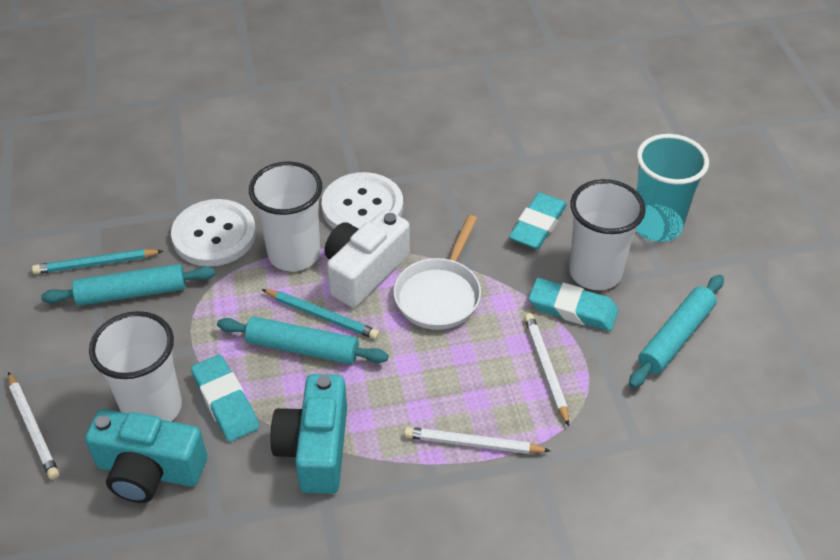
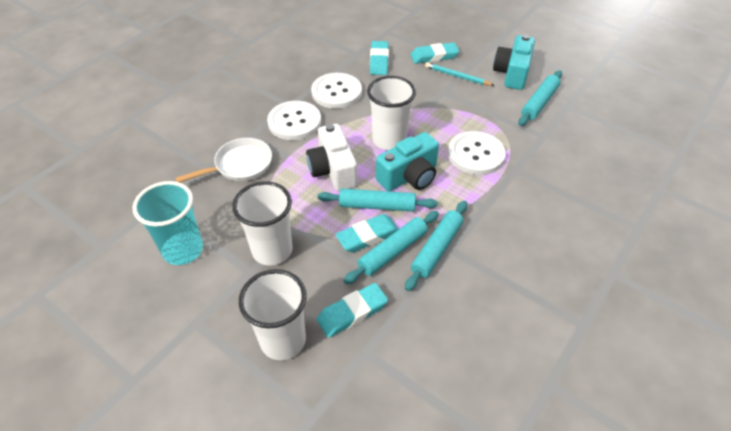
turquoise eraser: 3 -> 4
turquoise pencil: 2 -> 1
turquoise rolling pin: 3 -> 4
white button: 2 -> 3
white pencil: 3 -> 0

